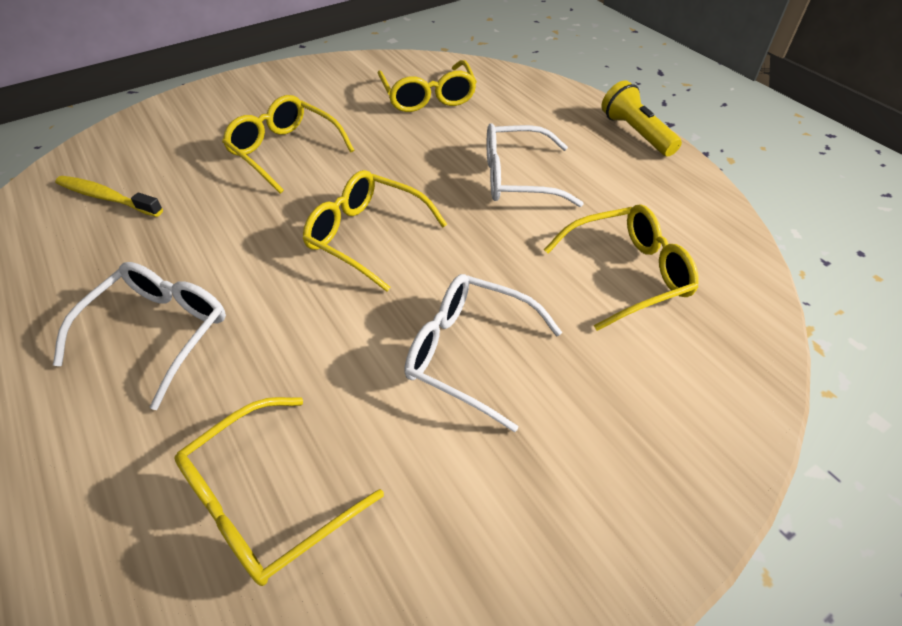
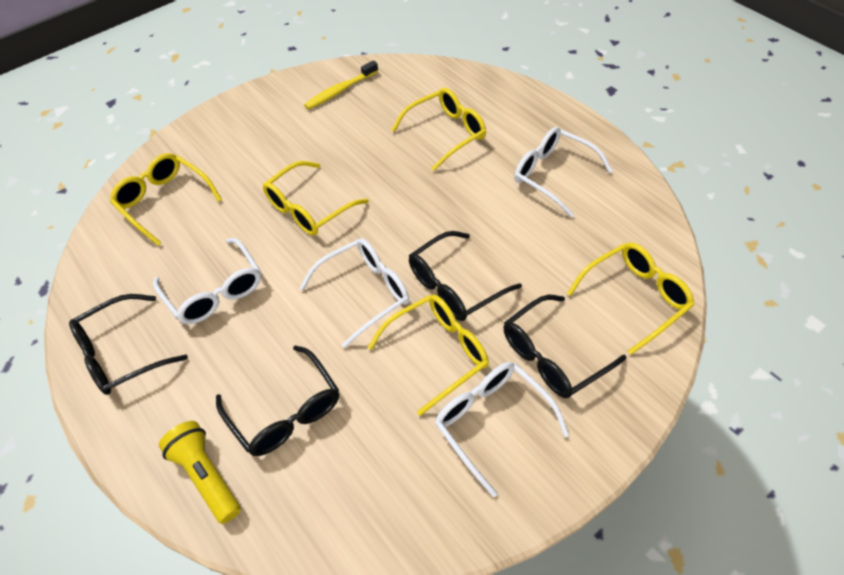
black glasses: 0 -> 4
white glasses: 3 -> 4

